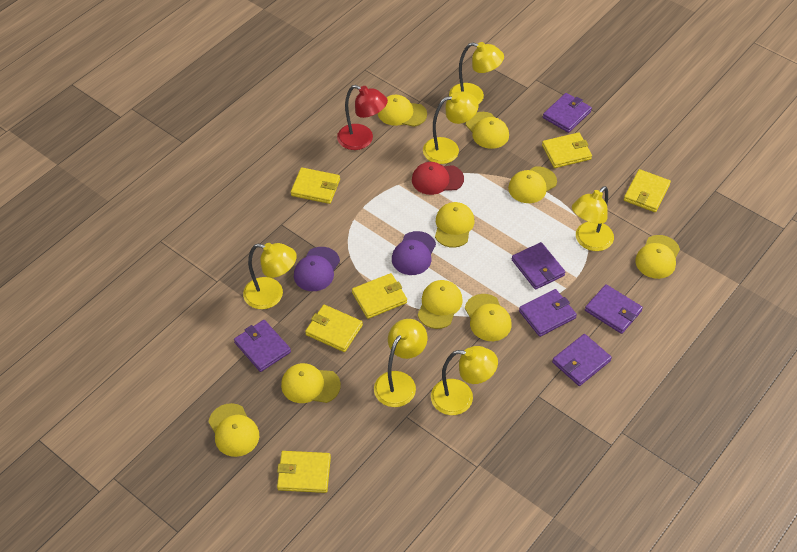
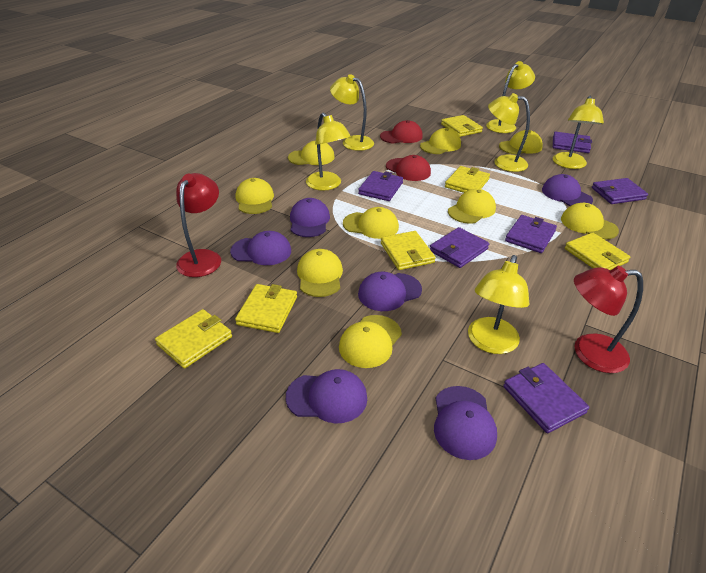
purple cap: 2 -> 6
red cap: 1 -> 2
red lamp: 1 -> 2

